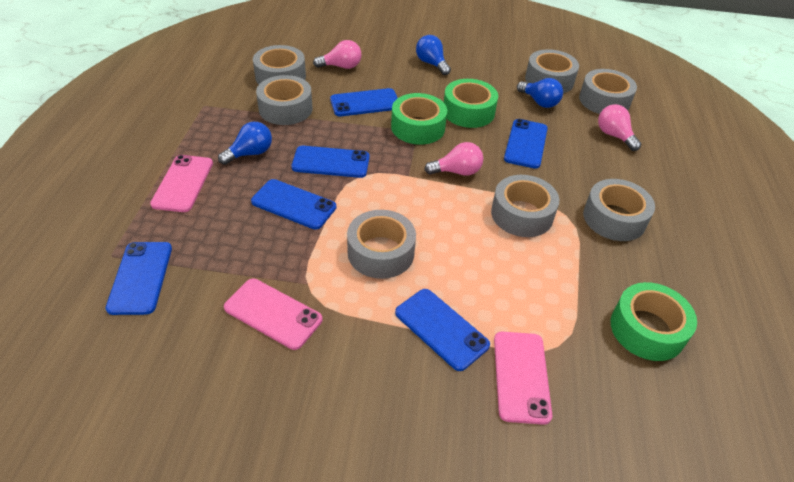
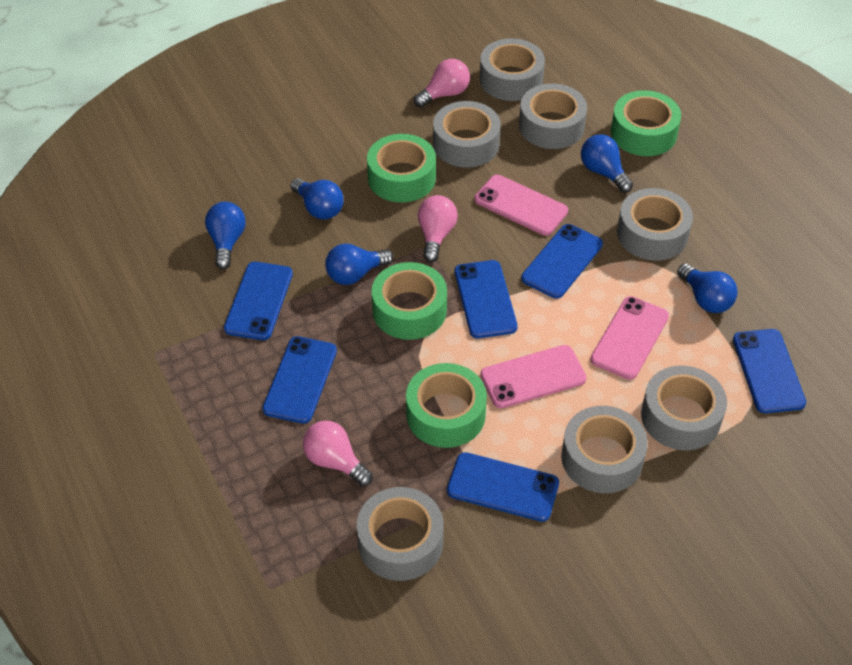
blue light bulb: 3 -> 5
green tape: 3 -> 4

